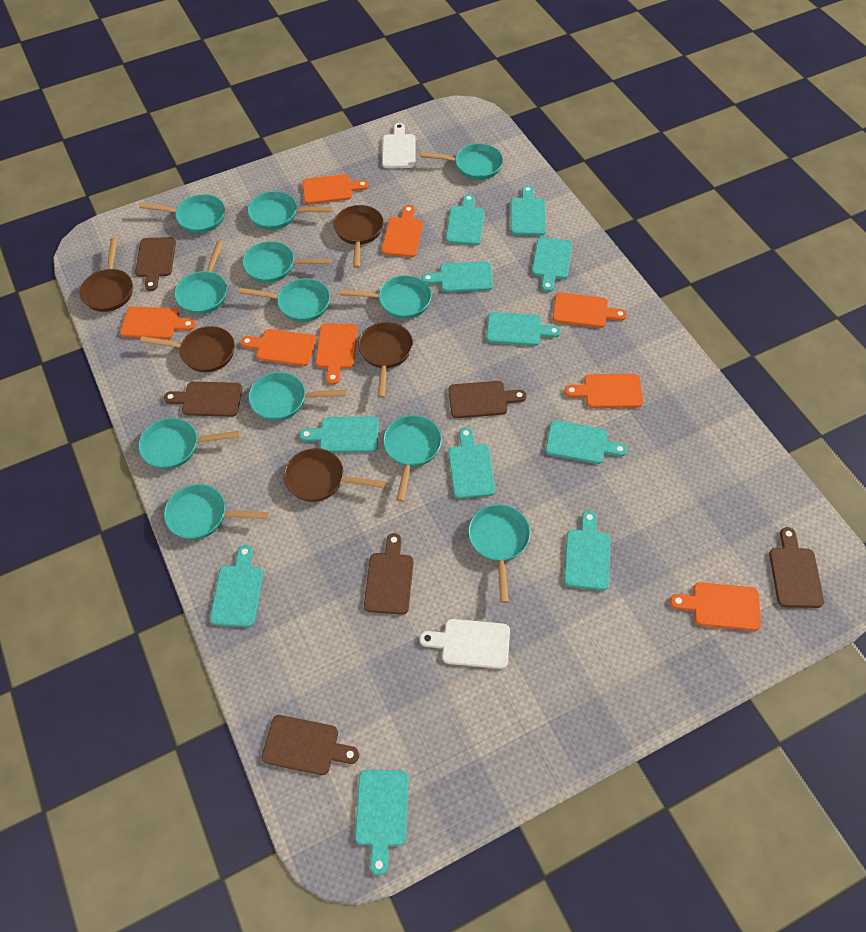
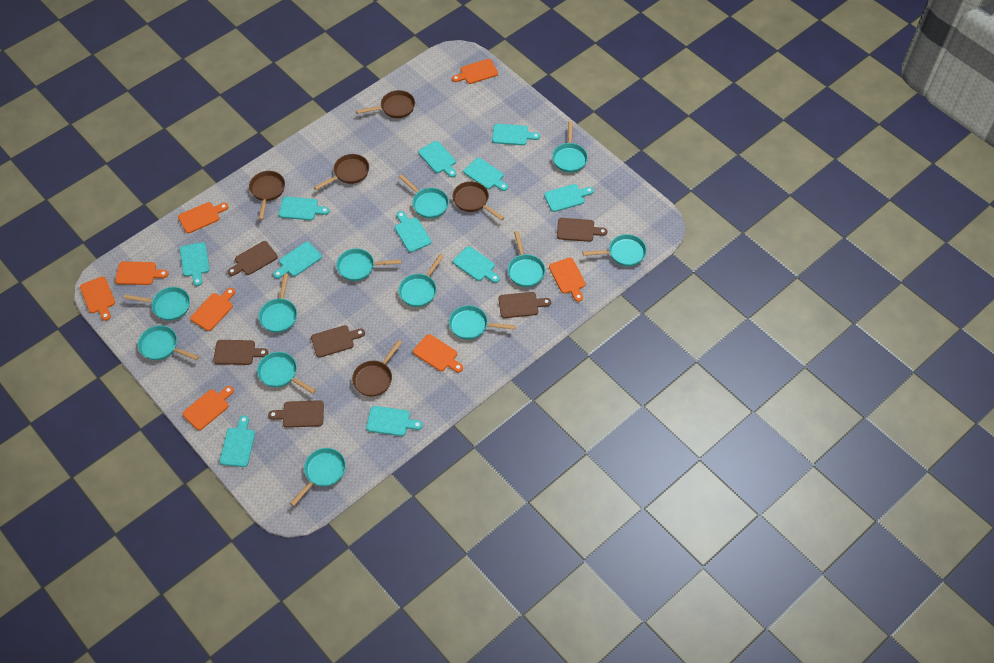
white cutting board: 2 -> 0

